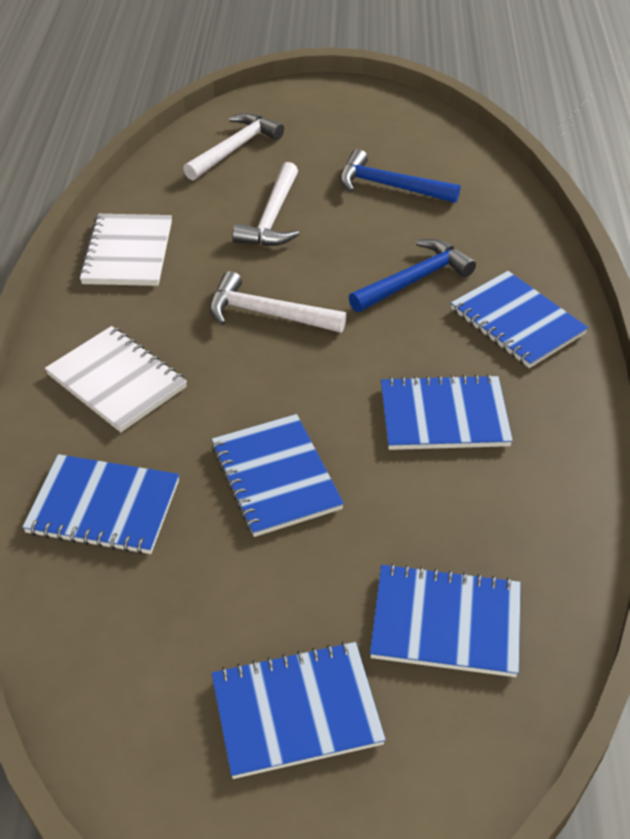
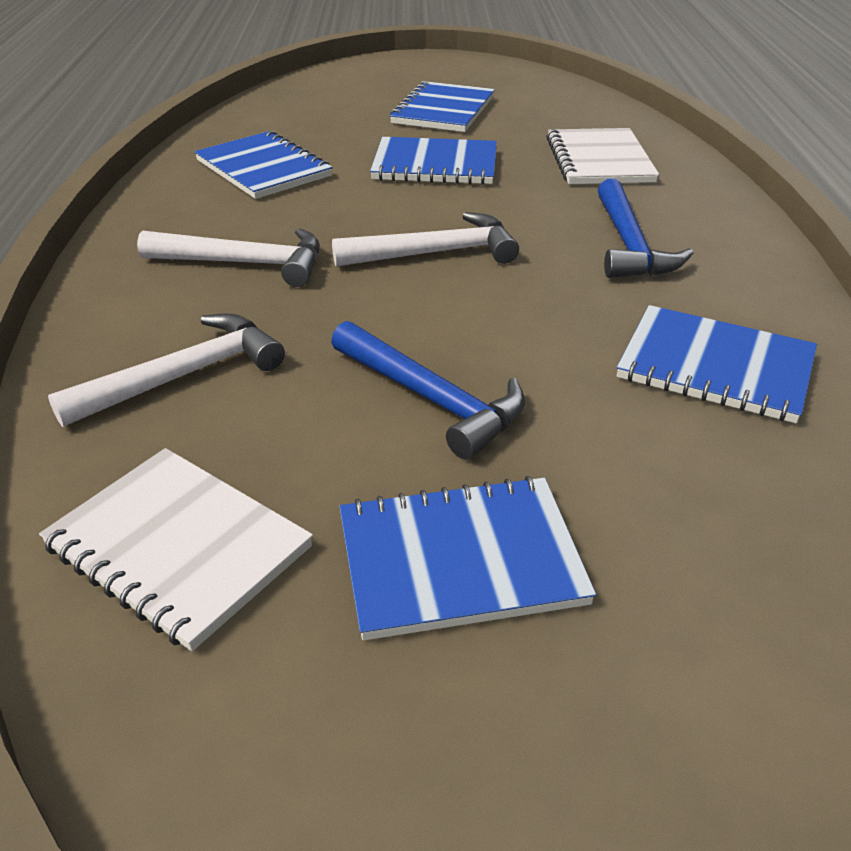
blue notebook: 6 -> 5

